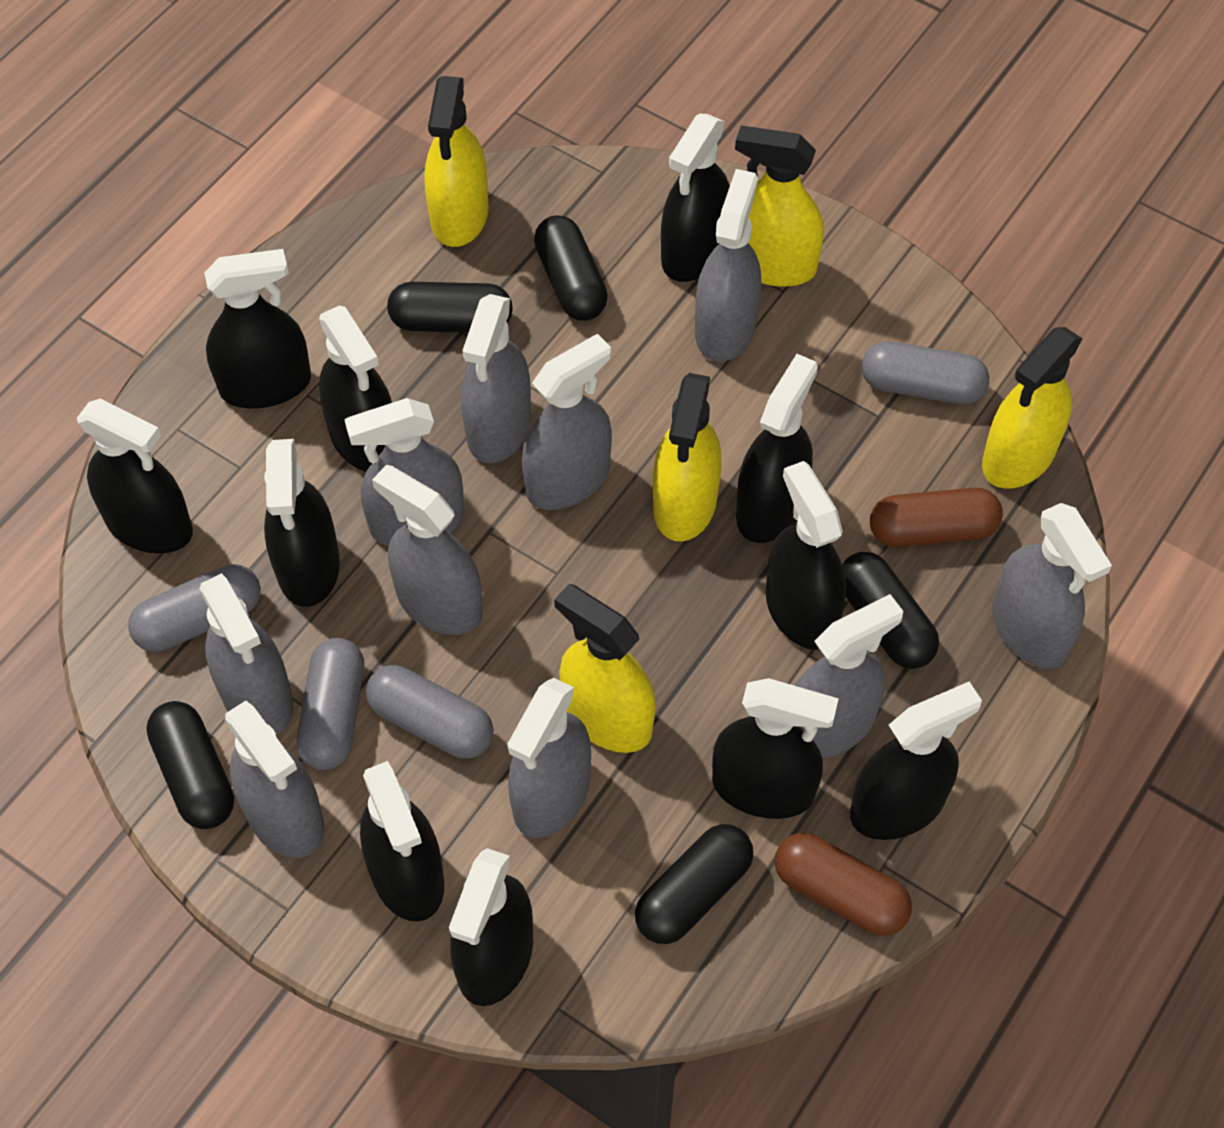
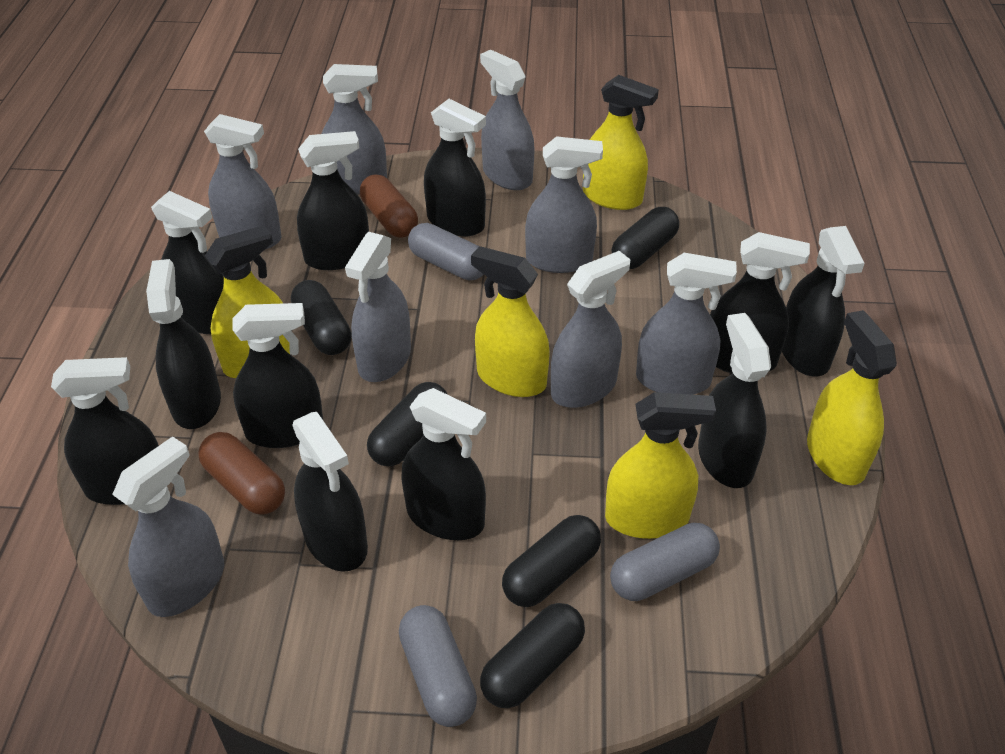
grey capsule: 4 -> 3
grey spray bottle: 10 -> 8

